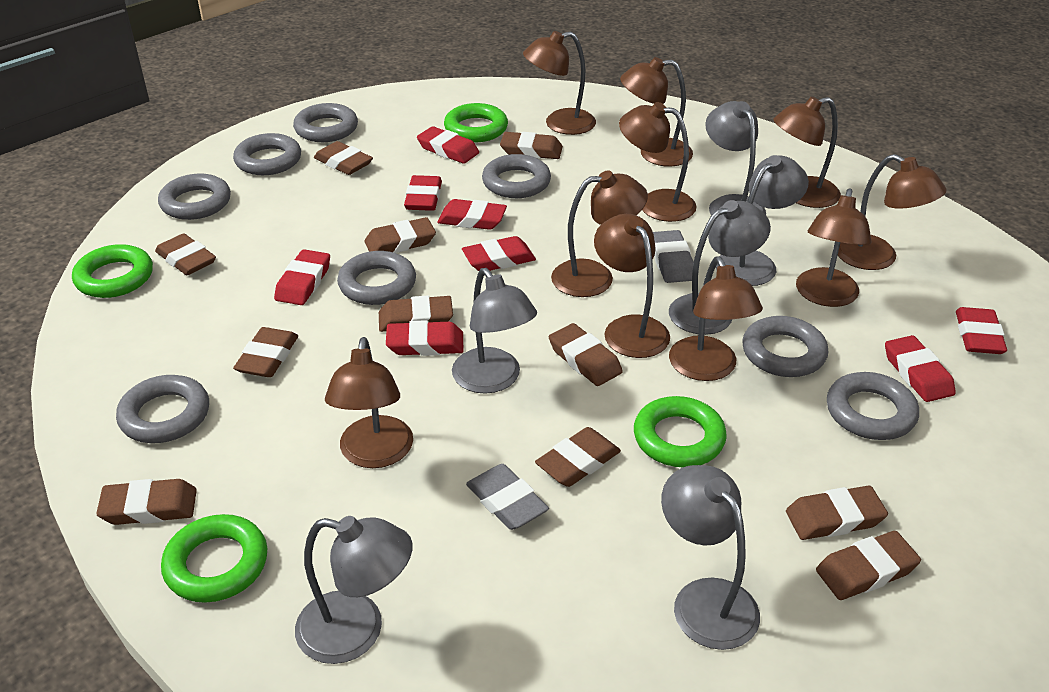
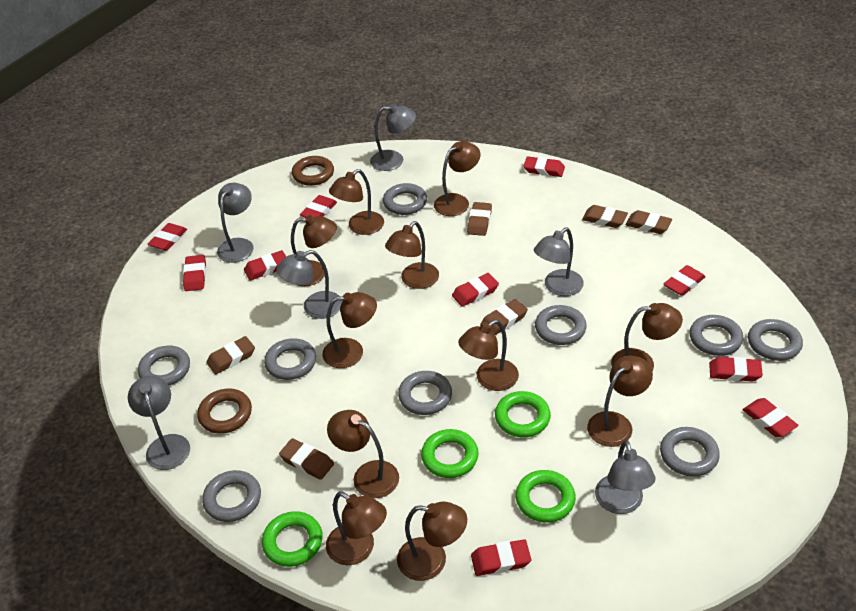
brown eraser: 11 -> 6
brown lamp: 10 -> 11
brown ring: 0 -> 2
grey eraser: 2 -> 0
grey ring: 8 -> 9
red eraser: 8 -> 10

